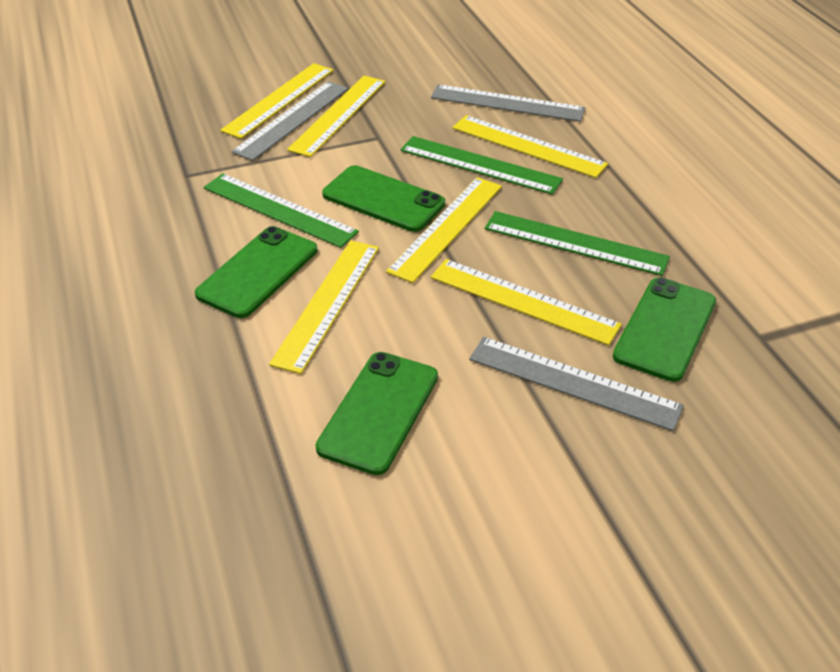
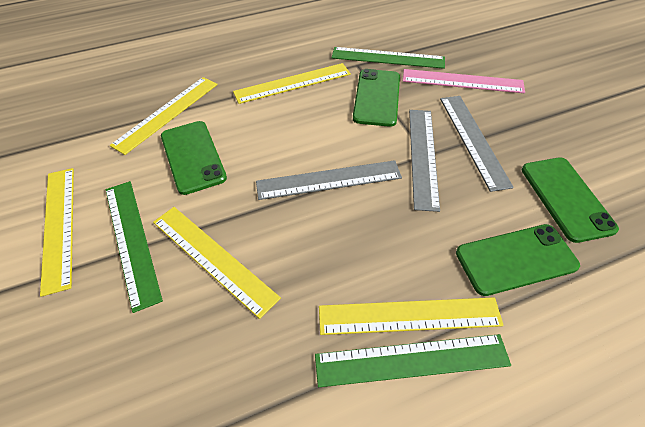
pink ruler: 0 -> 1
yellow ruler: 6 -> 5

